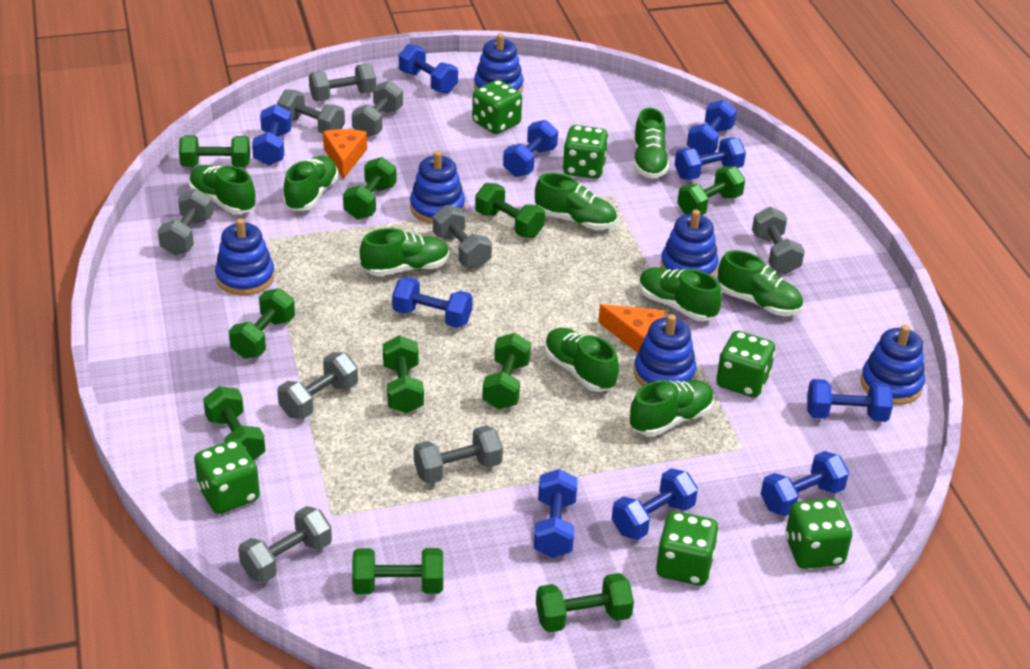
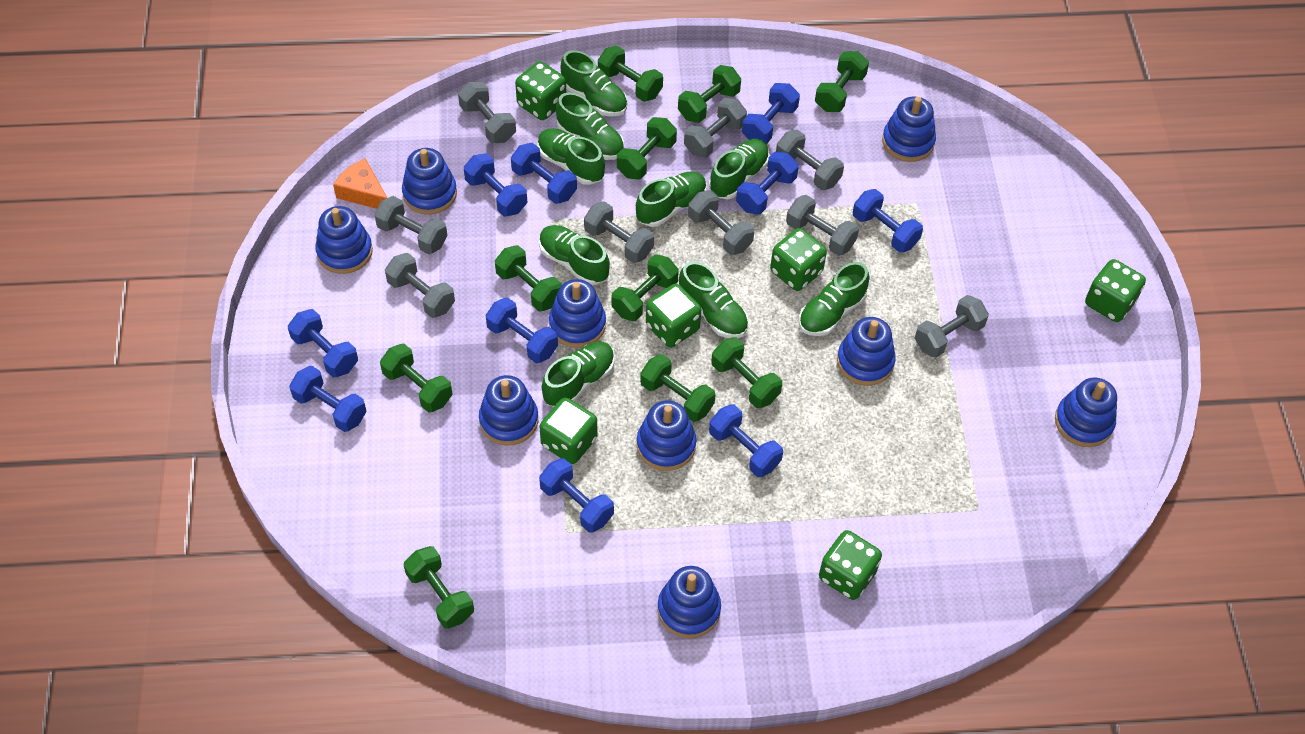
blue stacking toy: 6 -> 9
orange cheese: 2 -> 1

